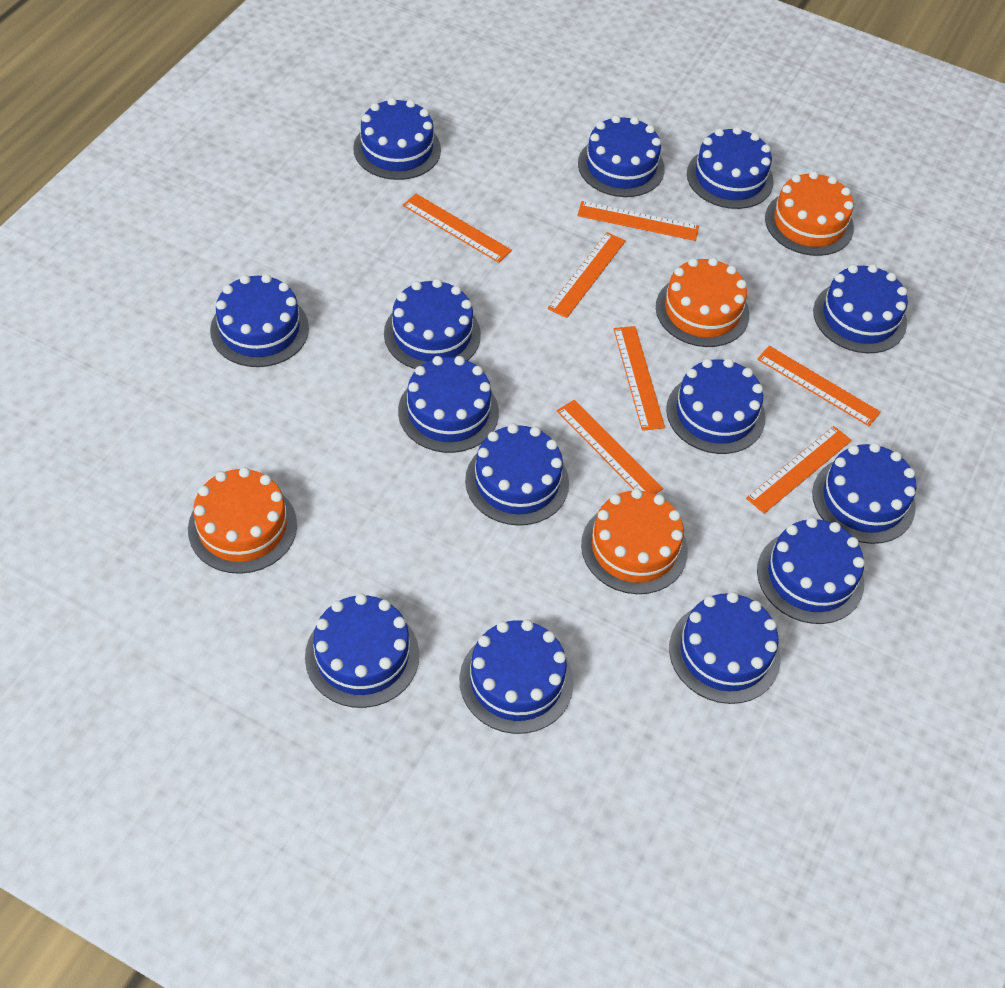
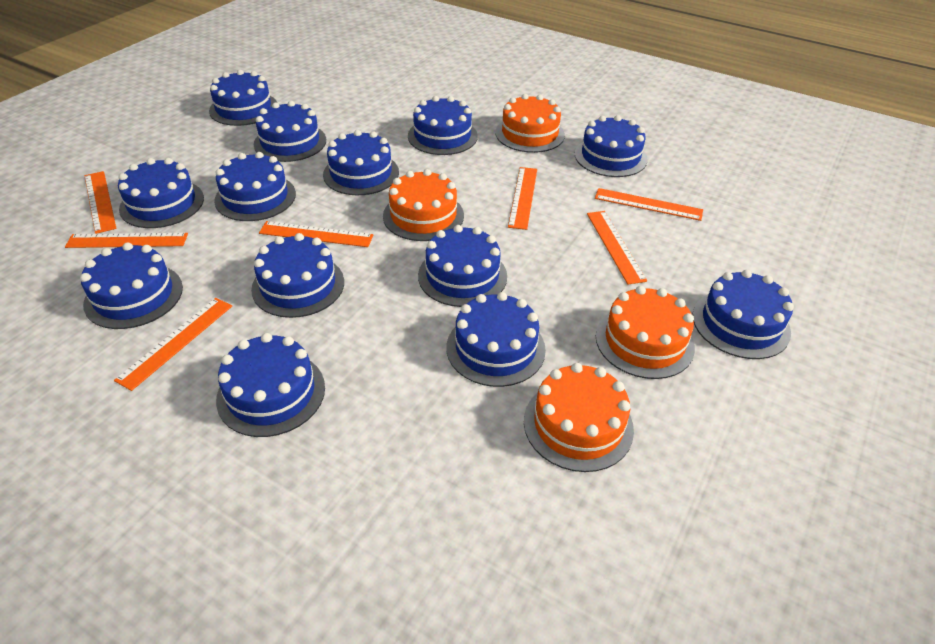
blue cake: 14 -> 13

